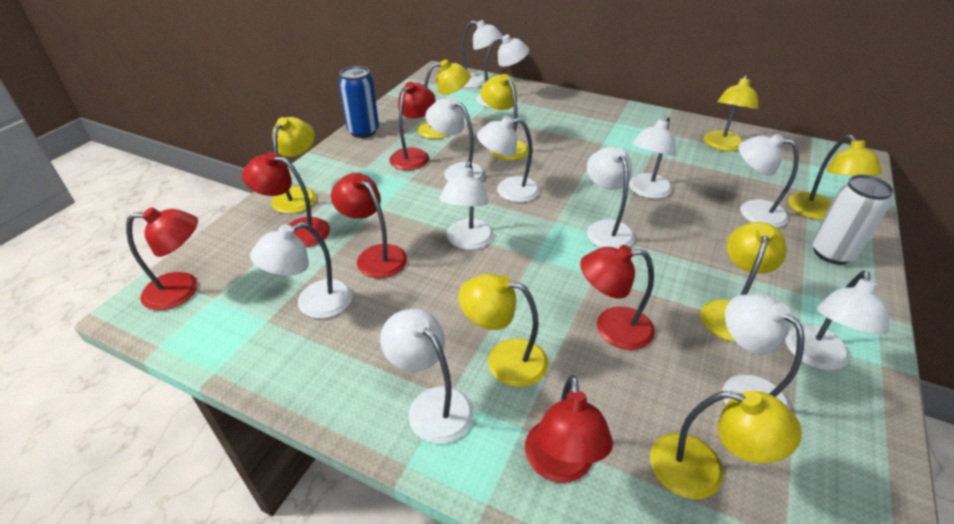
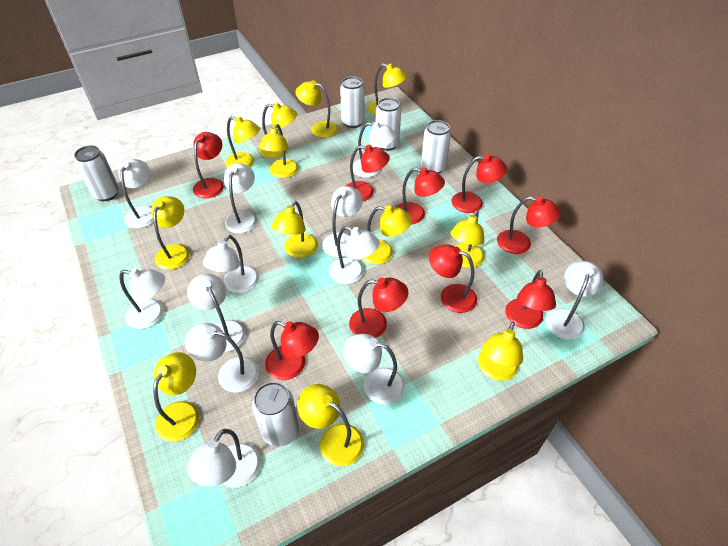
blue can: 1 -> 0
red lamp: 6 -> 9
white can: 1 -> 5
yellow lamp: 8 -> 12

